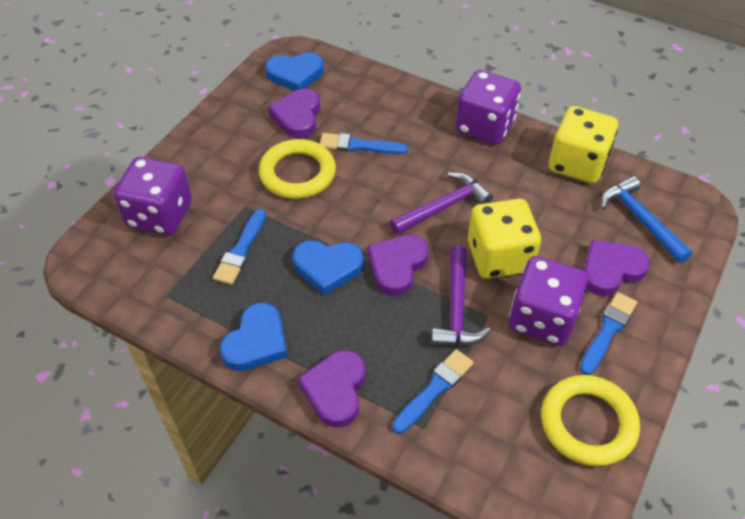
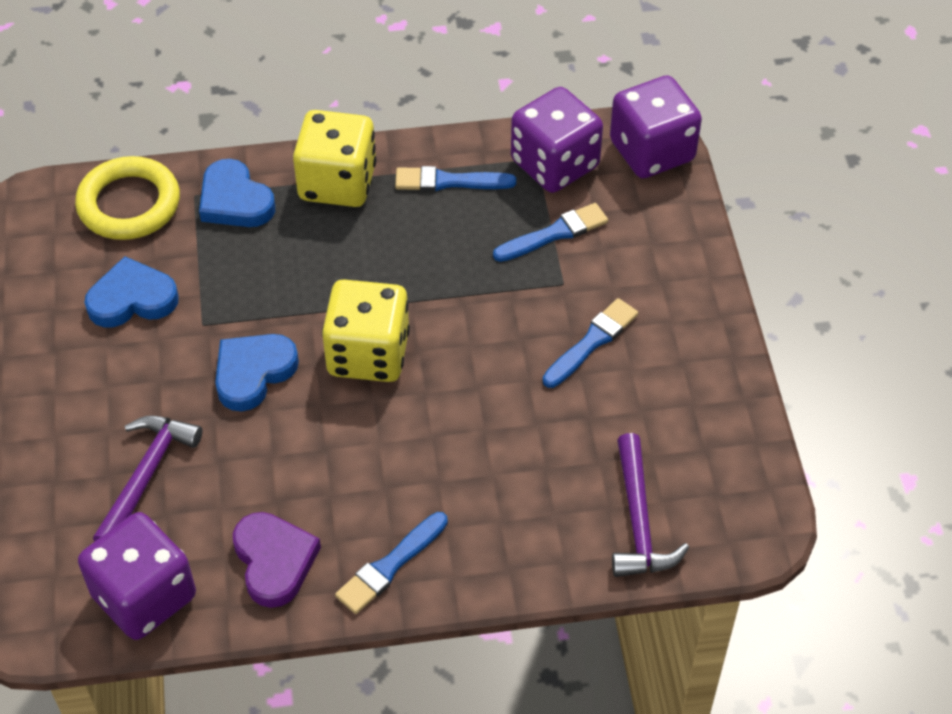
blue hammer: 1 -> 0
purple heart: 4 -> 1
yellow ring: 2 -> 1

